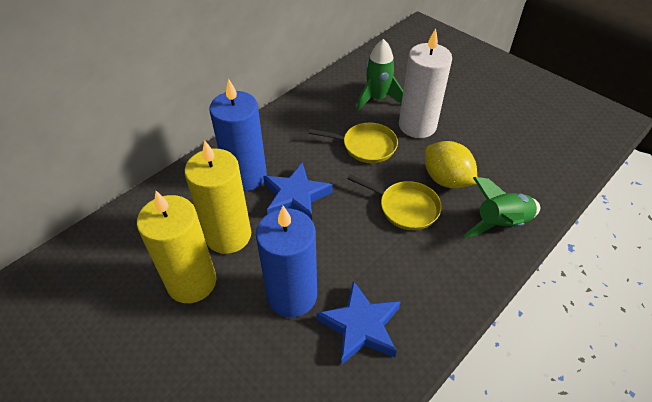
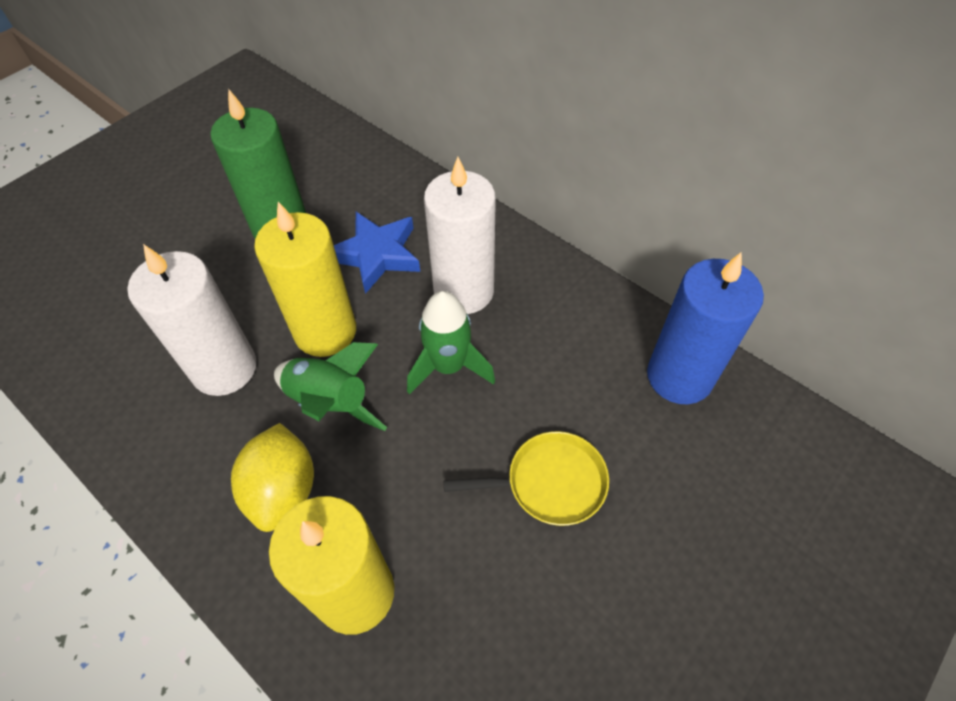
blue candle: 2 -> 1
blue star: 2 -> 1
green candle: 0 -> 1
white candle: 1 -> 2
yellow pan: 2 -> 1

